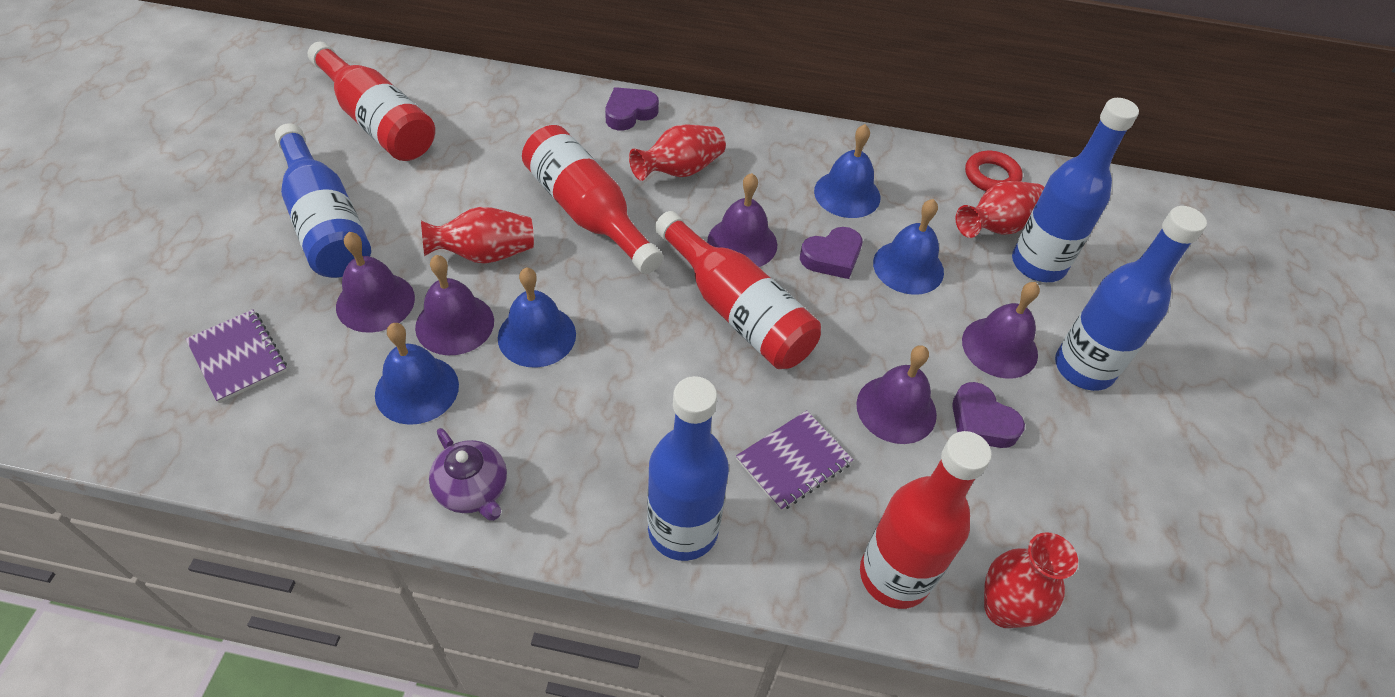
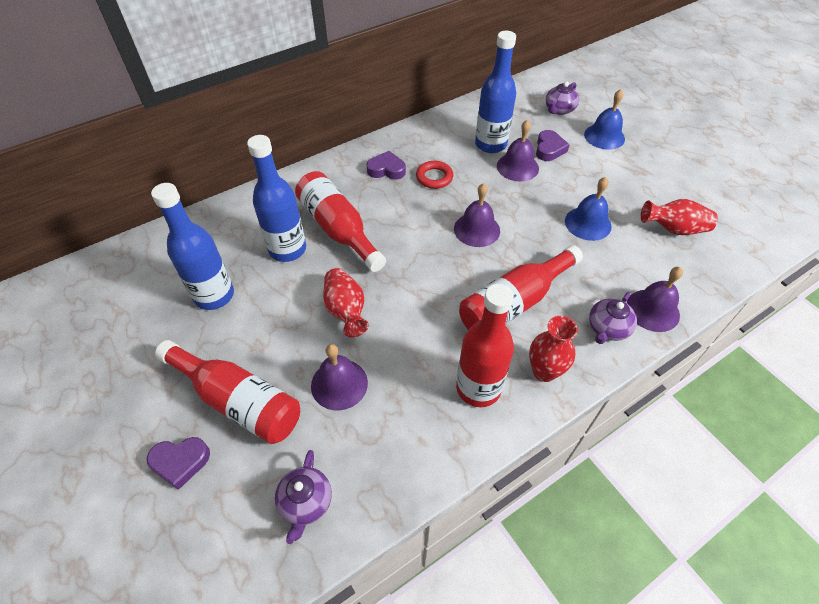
blue bell: 4 -> 2
blue bottle: 4 -> 3
purple bell: 5 -> 4
purple notebook: 2 -> 0
purple teapot: 1 -> 3
red vase: 4 -> 3

